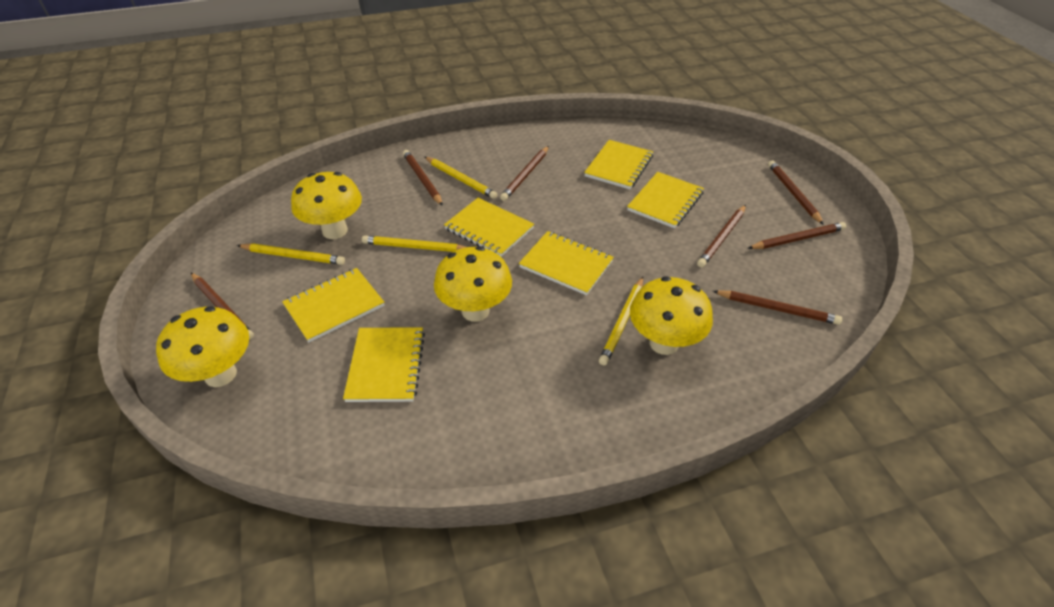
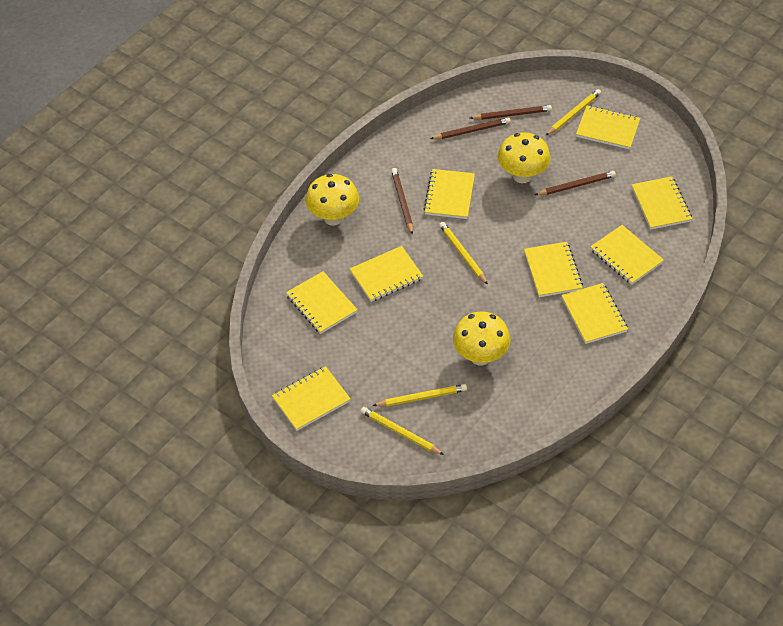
brown pencil: 7 -> 4
yellow mushroom: 4 -> 3
yellow notebook: 6 -> 9

